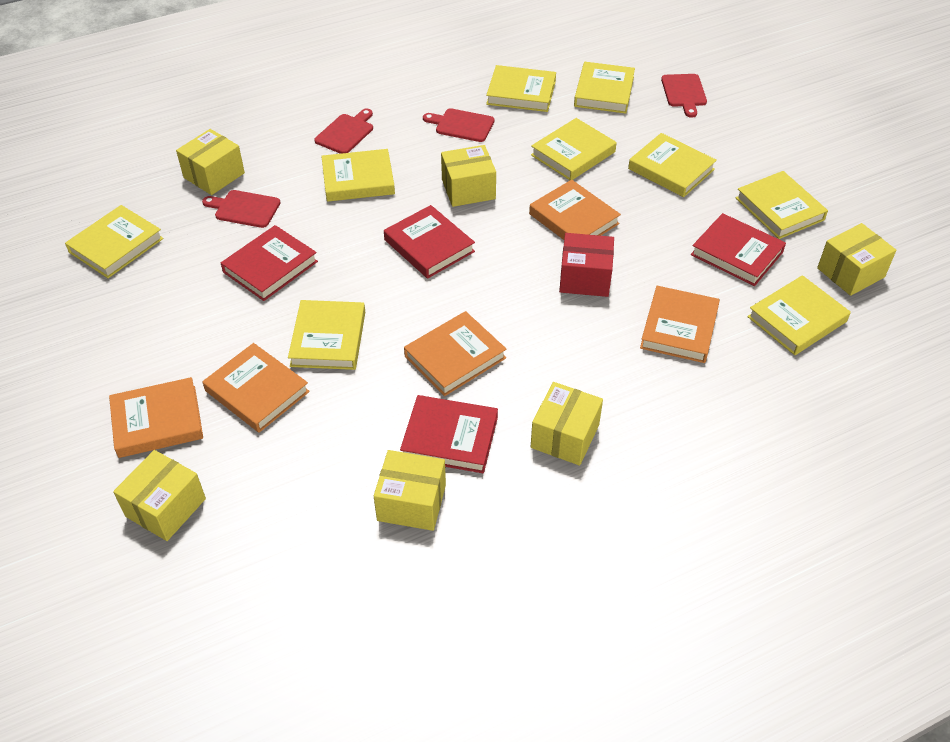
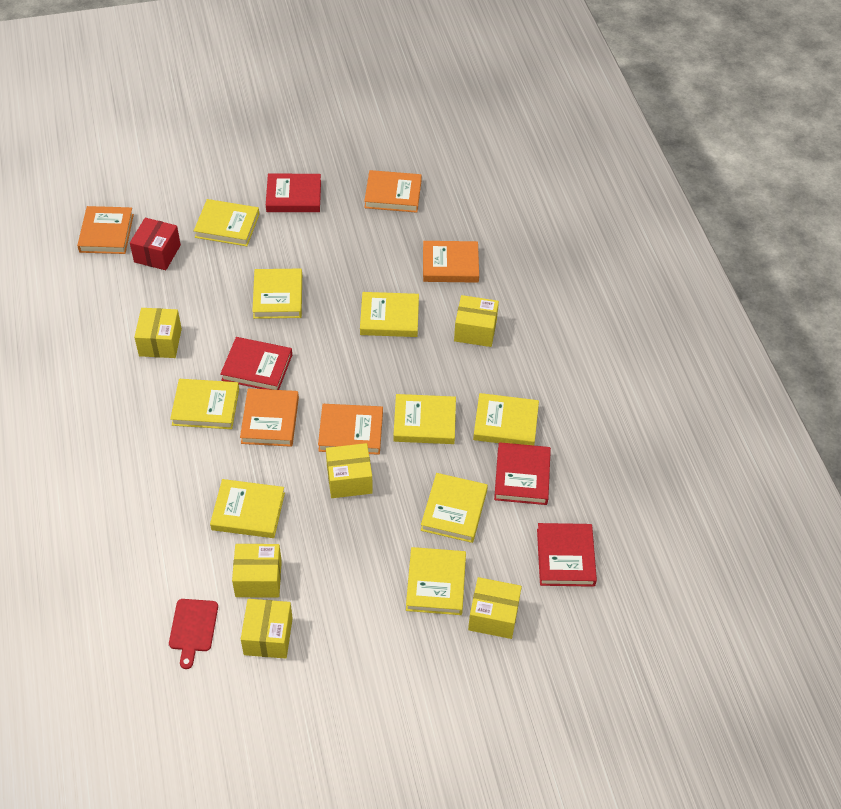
red cutting board: 4 -> 1

